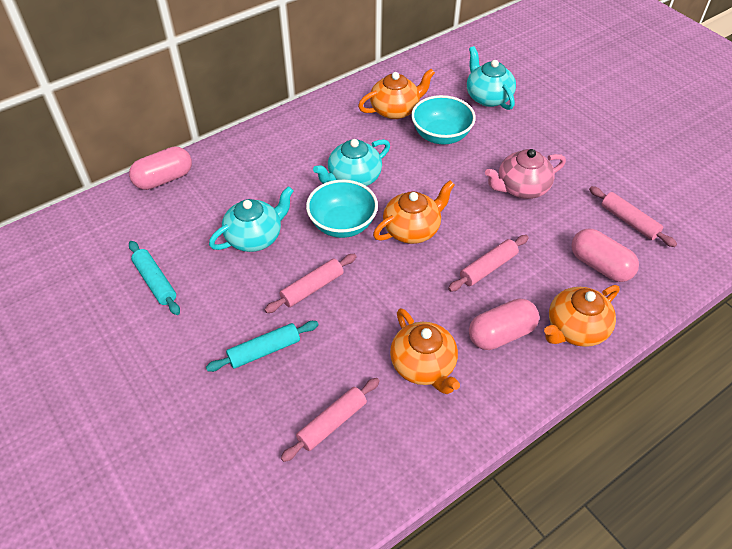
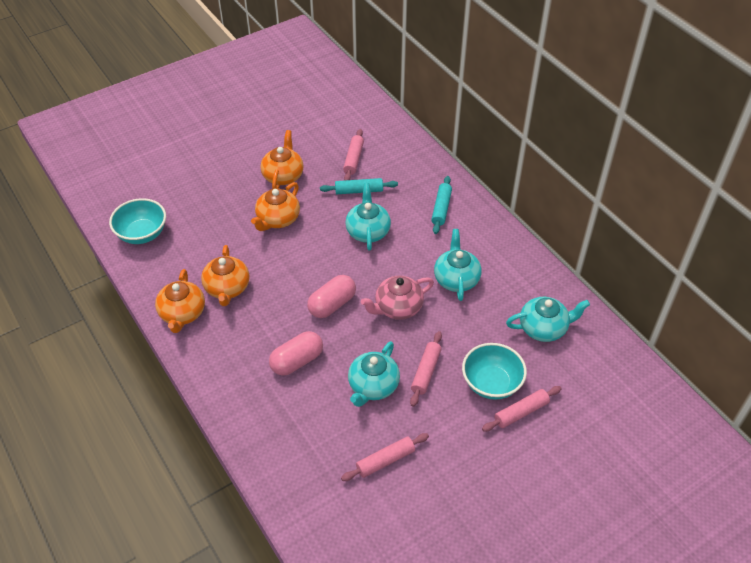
pink capsule: 3 -> 2
turquoise teapot: 3 -> 4

